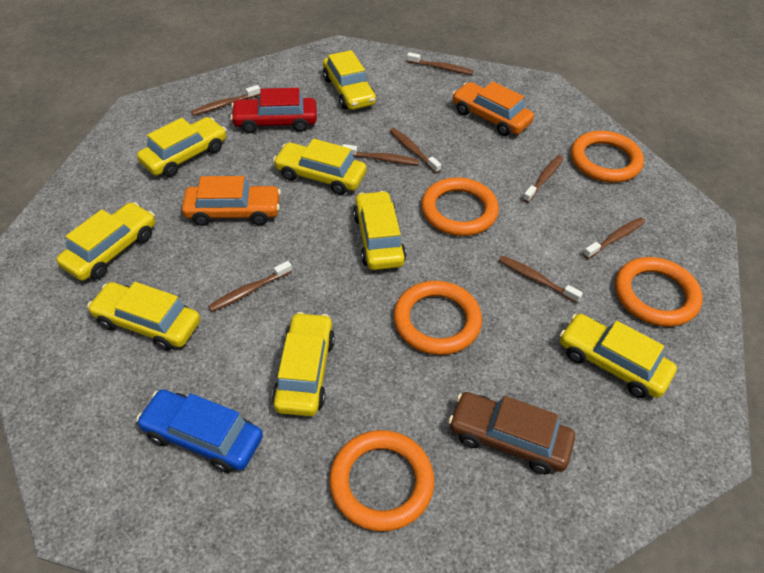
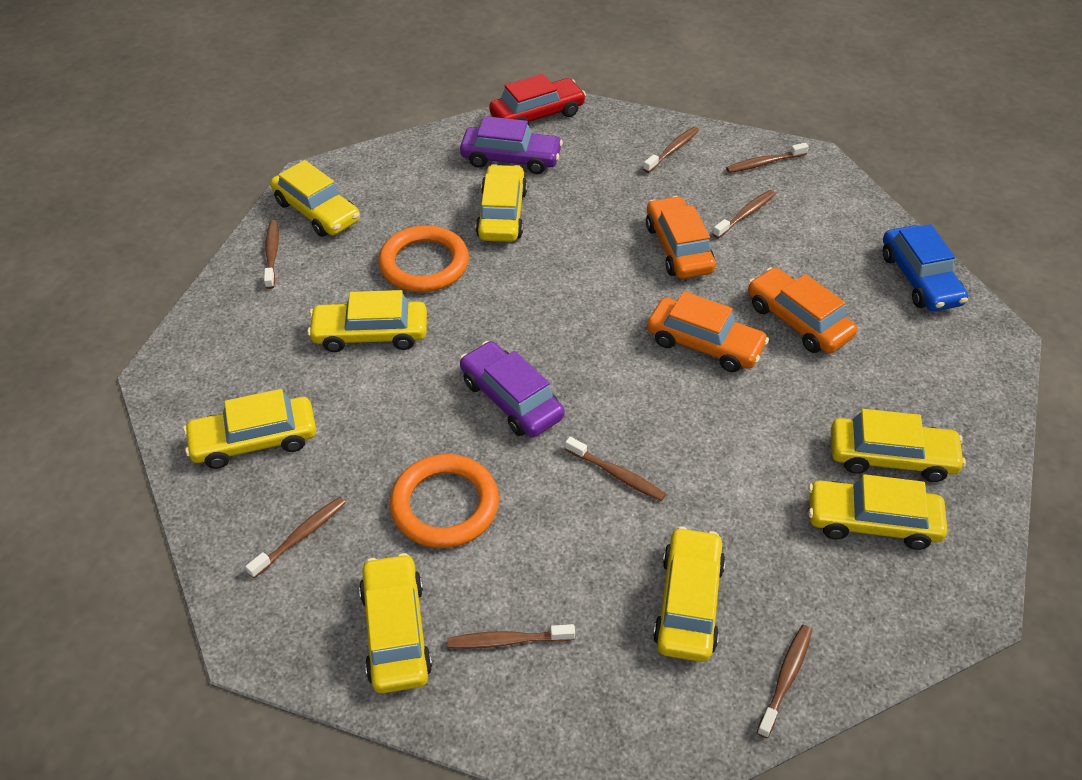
brown car: 1 -> 0
orange car: 2 -> 3
orange ring: 5 -> 2
purple car: 0 -> 2

